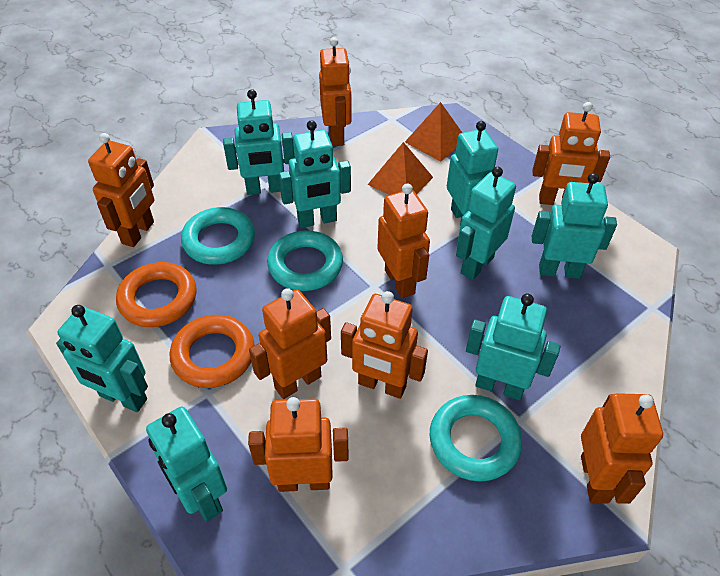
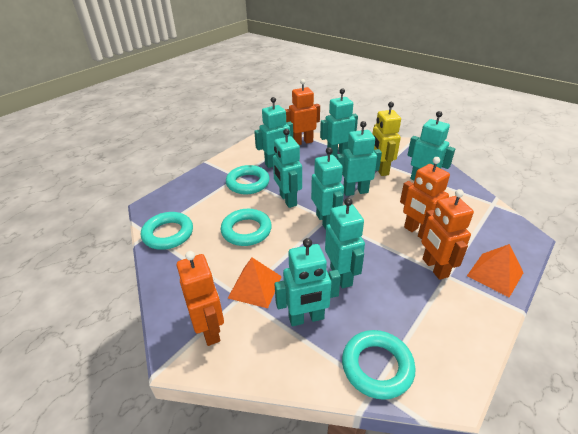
orange ring: 2 -> 0
orange robot: 8 -> 4
turquoise ring: 3 -> 4
yellow robot: 0 -> 1

